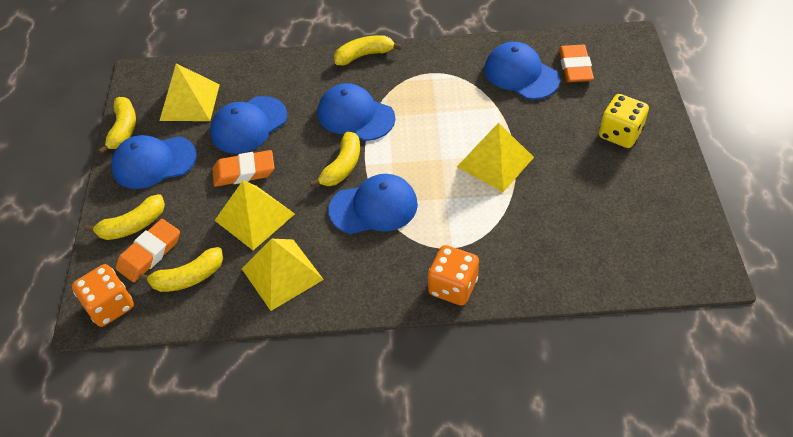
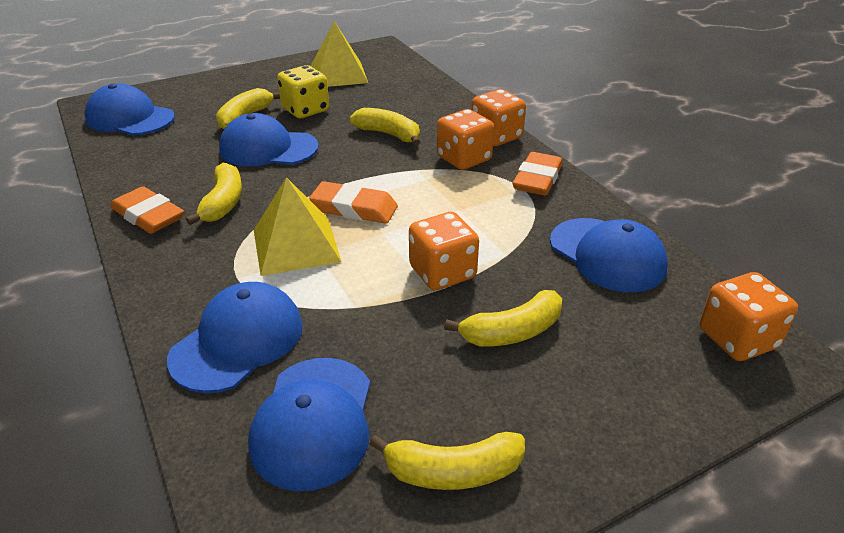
orange dice: 2 -> 4
yellow pyramid: 4 -> 2

